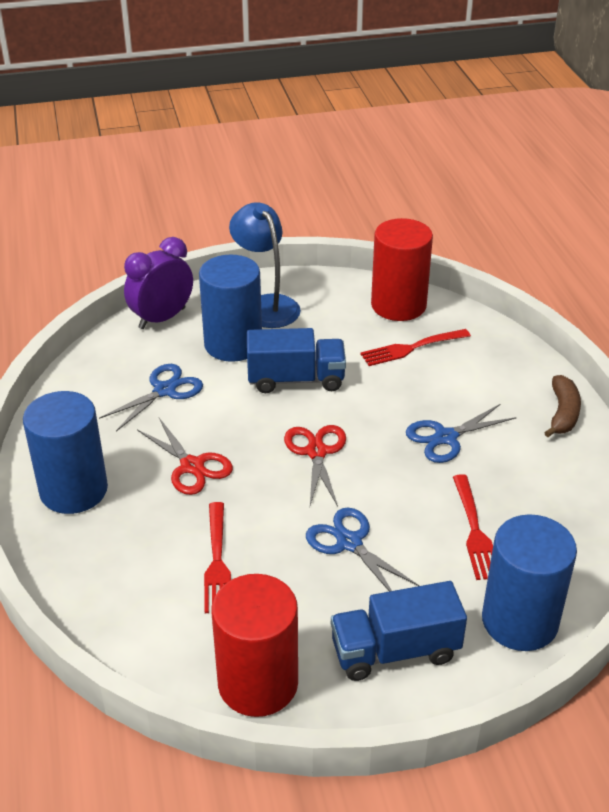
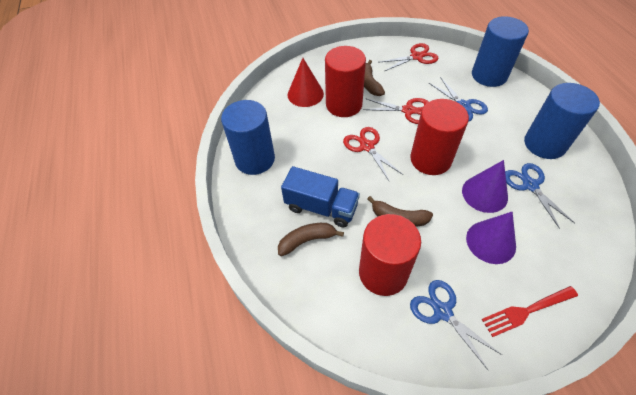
blue lamp: 1 -> 0
blue truck: 2 -> 1
brown banana: 1 -> 3
purple clock: 1 -> 0
purple cone: 0 -> 2
red cone: 0 -> 1
red cylinder: 2 -> 3
red fork: 3 -> 1
red scissors: 2 -> 3

